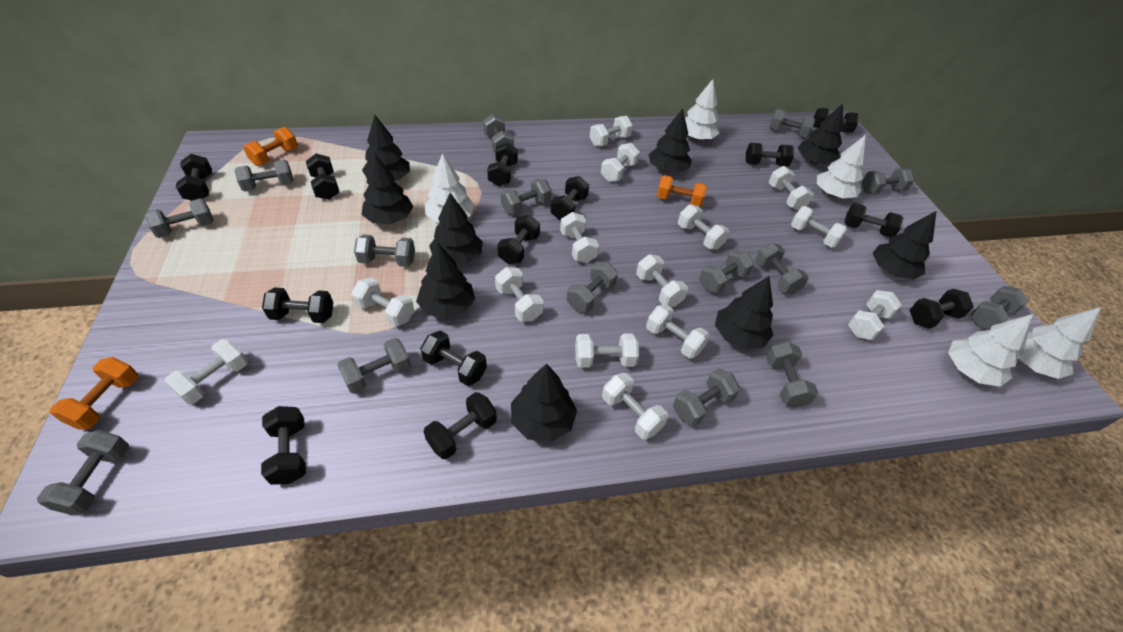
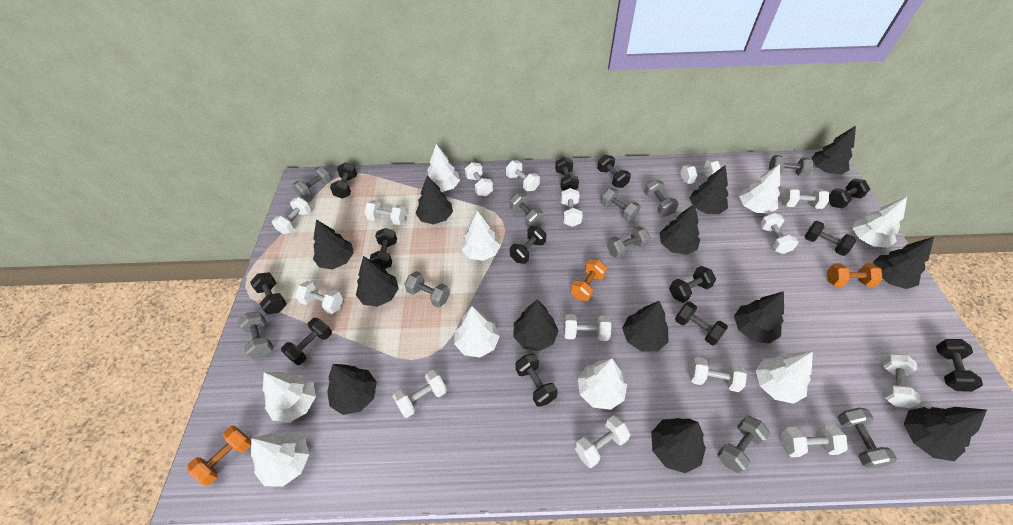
black tree: 9 -> 13
grey dumbbell: 15 -> 10
white dumbbell: 14 -> 15
white tree: 5 -> 9

